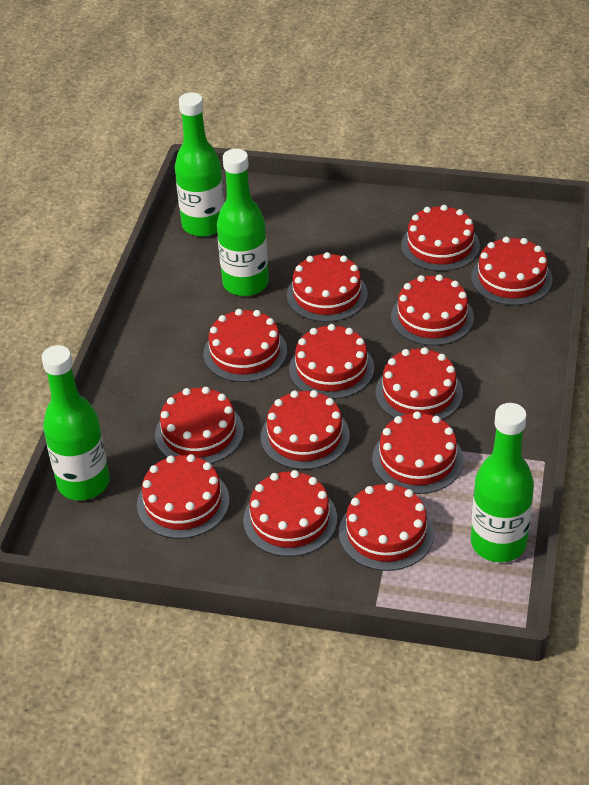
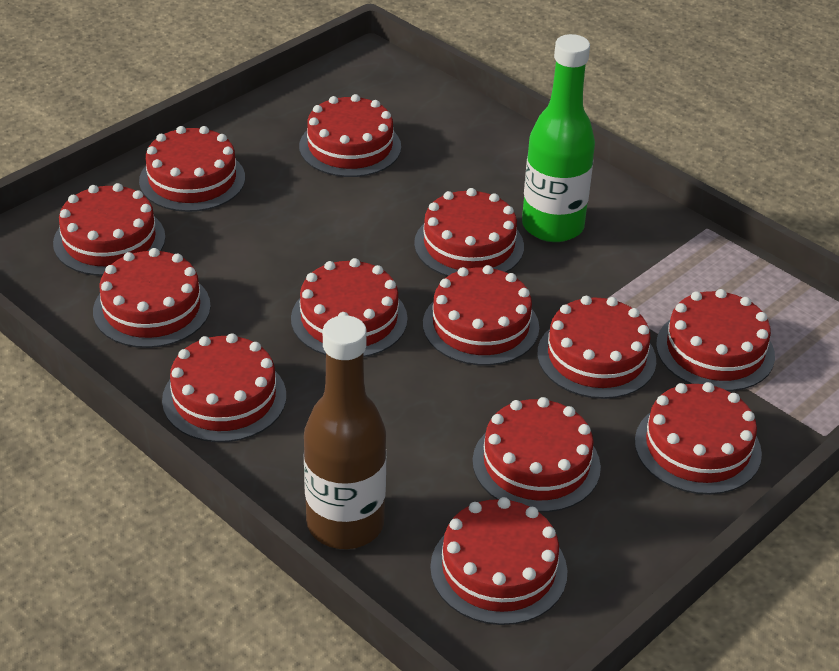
brown bottle: 0 -> 1
green bottle: 4 -> 1

